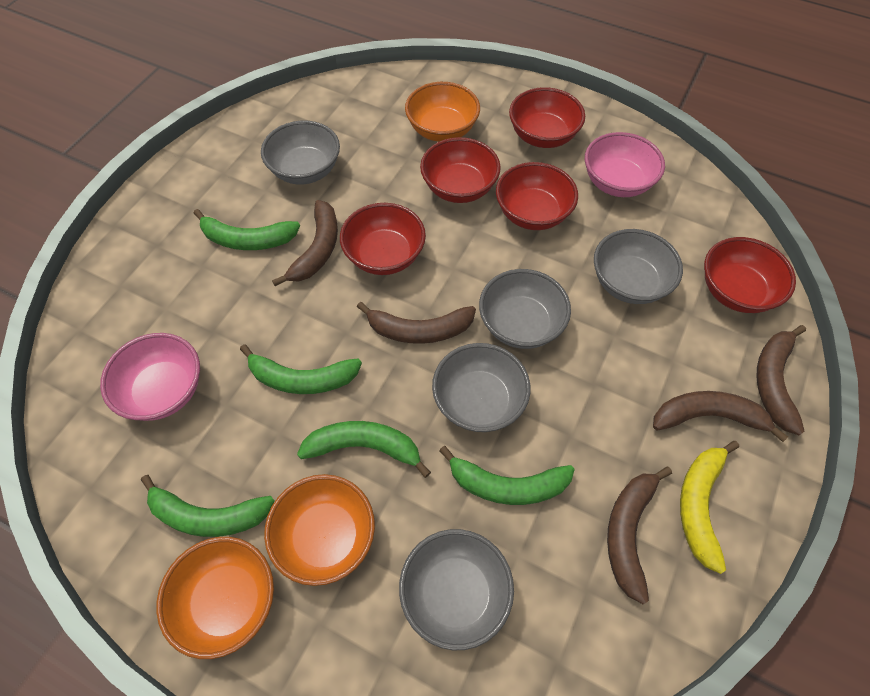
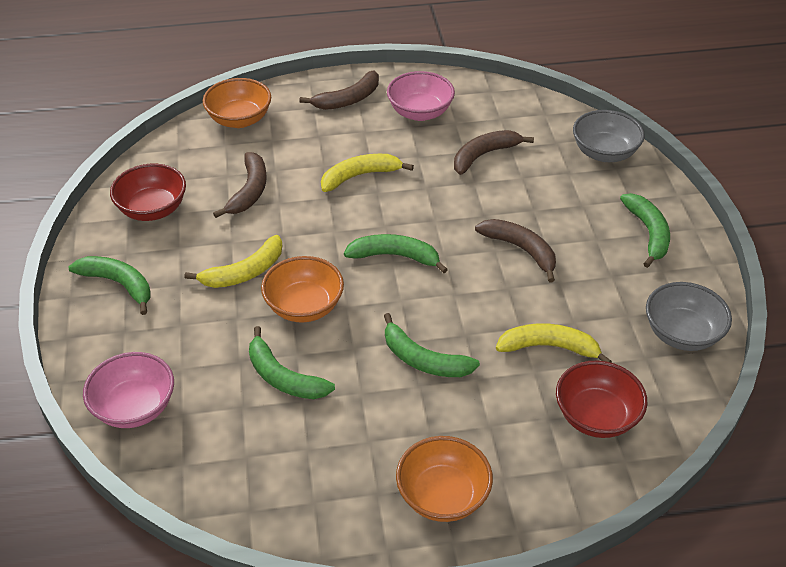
brown banana: 5 -> 4
grey bowl: 5 -> 2
red bowl: 5 -> 2
yellow banana: 1 -> 3

